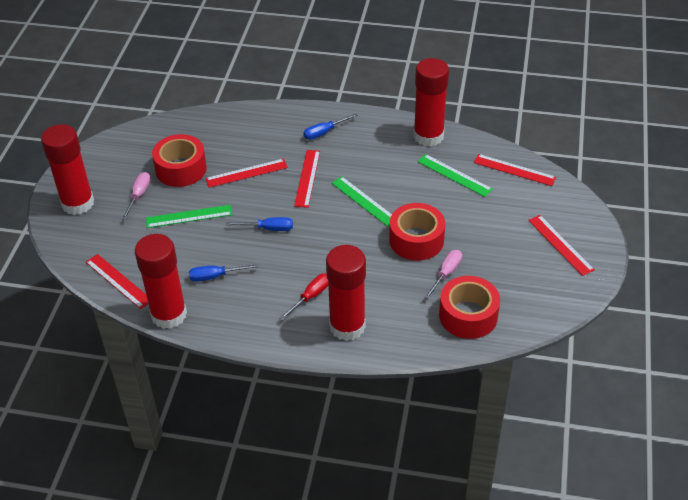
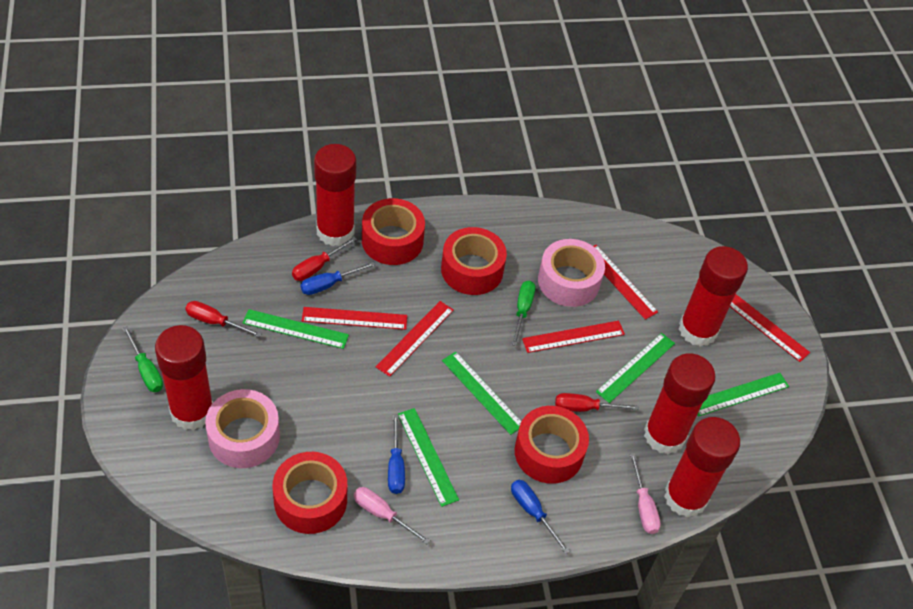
green ruler: 3 -> 5
green screwdriver: 0 -> 2
pink tape: 0 -> 2
red glue stick: 4 -> 5
red screwdriver: 1 -> 3
red tape: 3 -> 4

